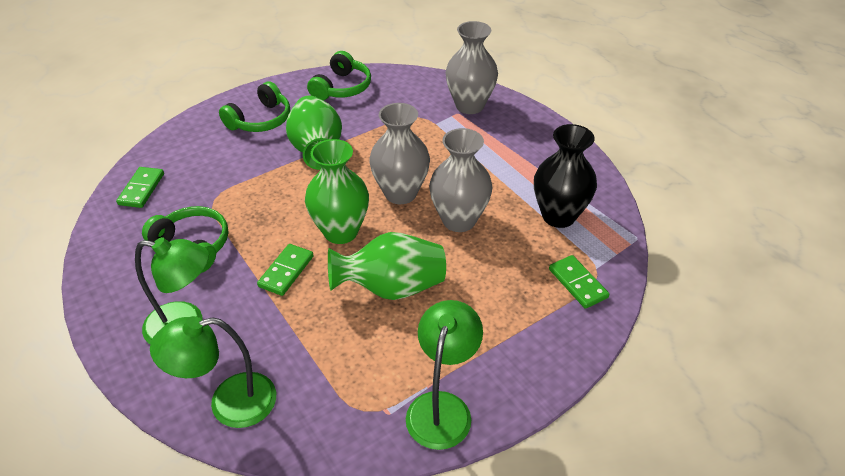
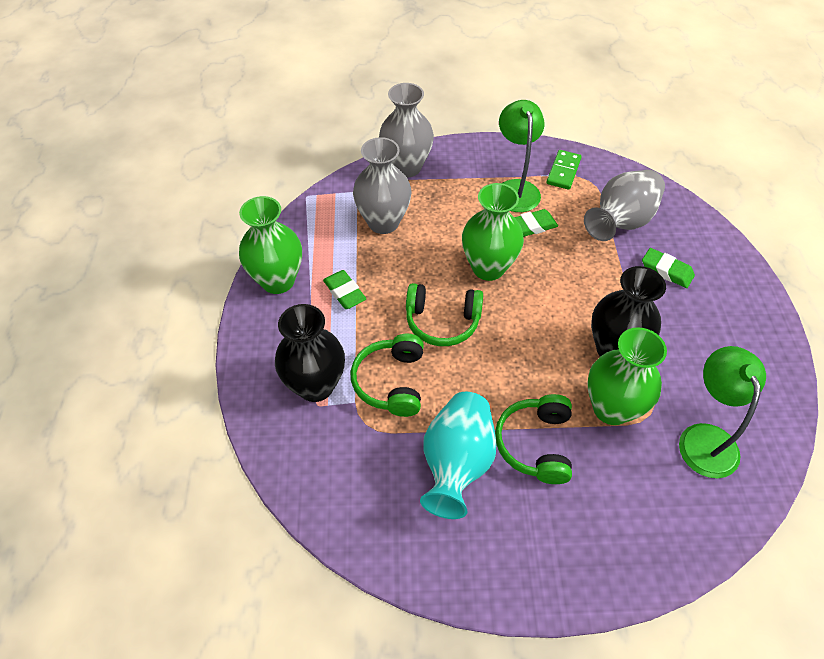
black vase: 1 -> 2
green domino: 3 -> 1
green eraser: 0 -> 3
green lamp: 3 -> 2
turquoise vase: 0 -> 1

